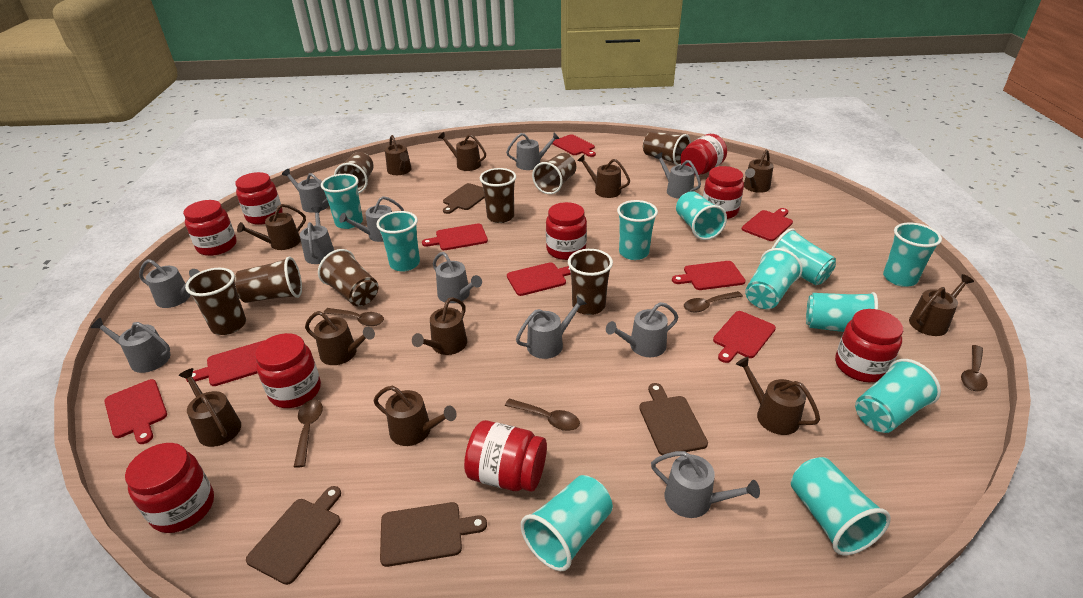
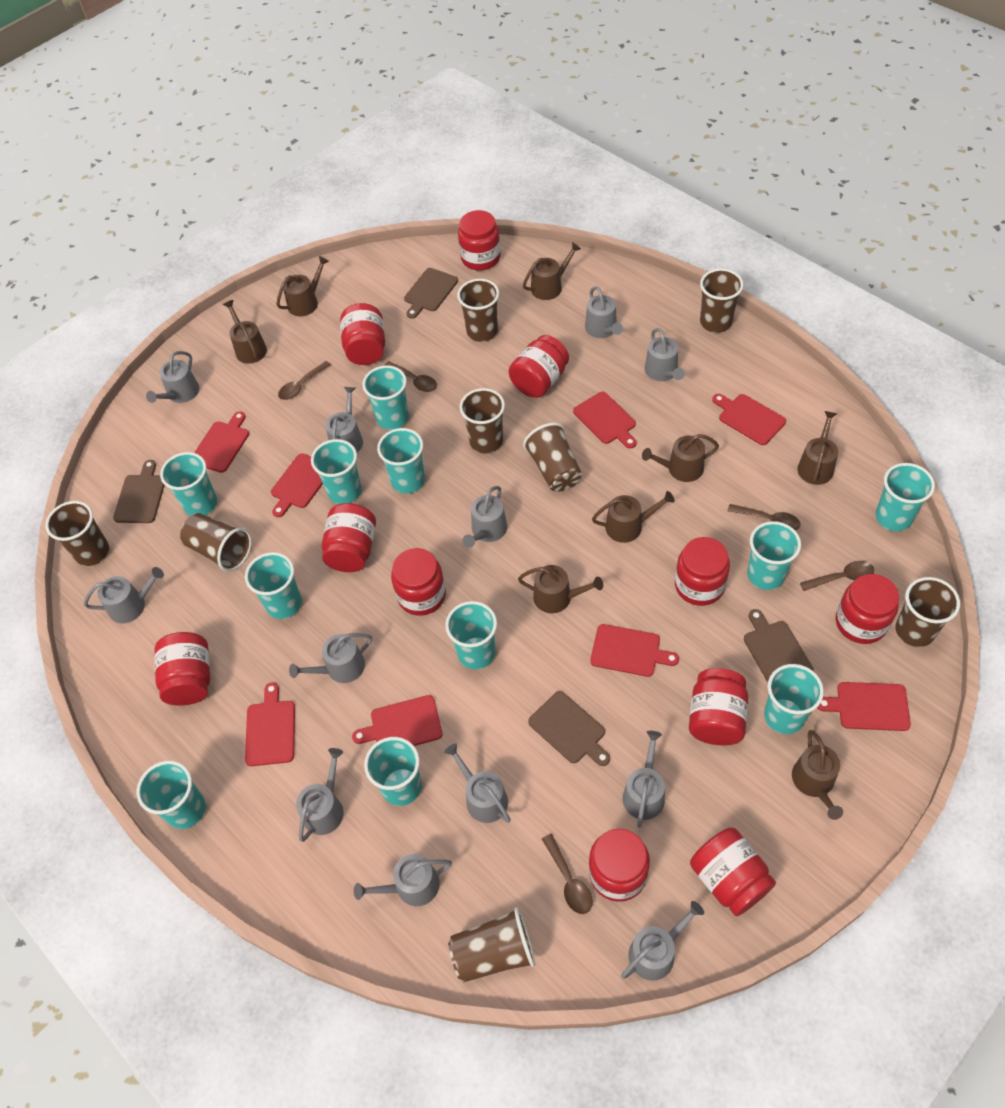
brown watering can: 11 -> 8
grey watering can: 11 -> 12
red jar: 9 -> 11

